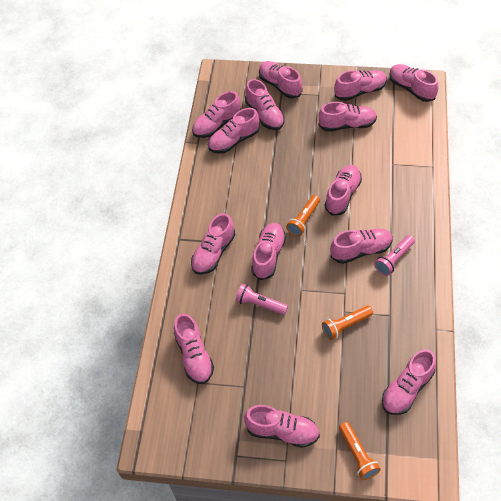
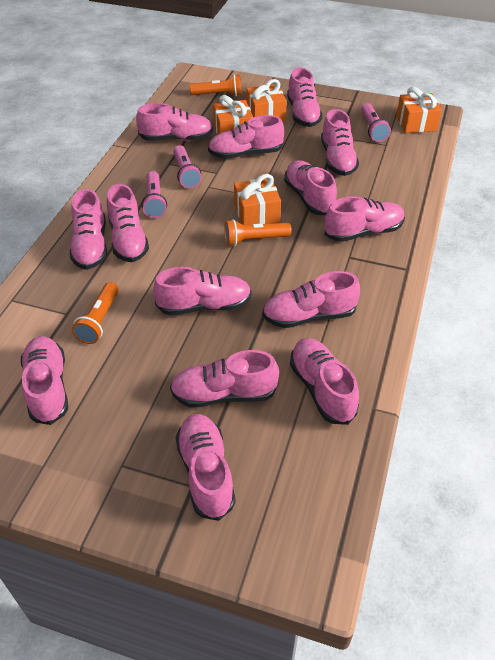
orange gift: 0 -> 4
pink flashlight: 2 -> 3

